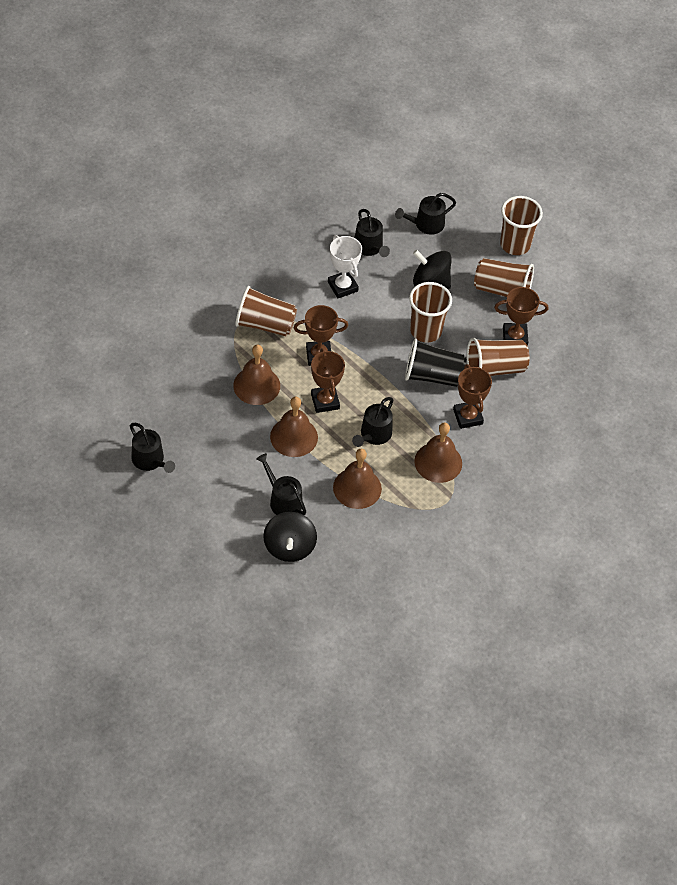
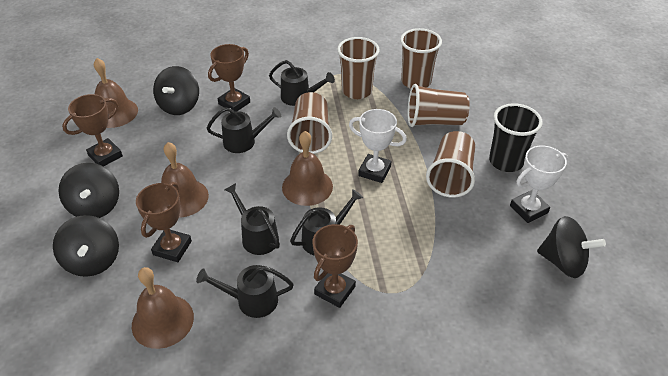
black spinning top: 2 -> 4
white trophy: 1 -> 2

